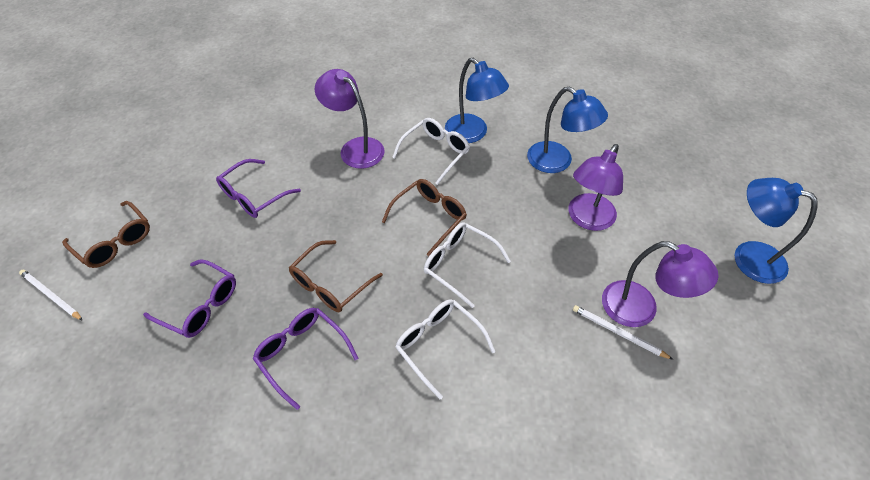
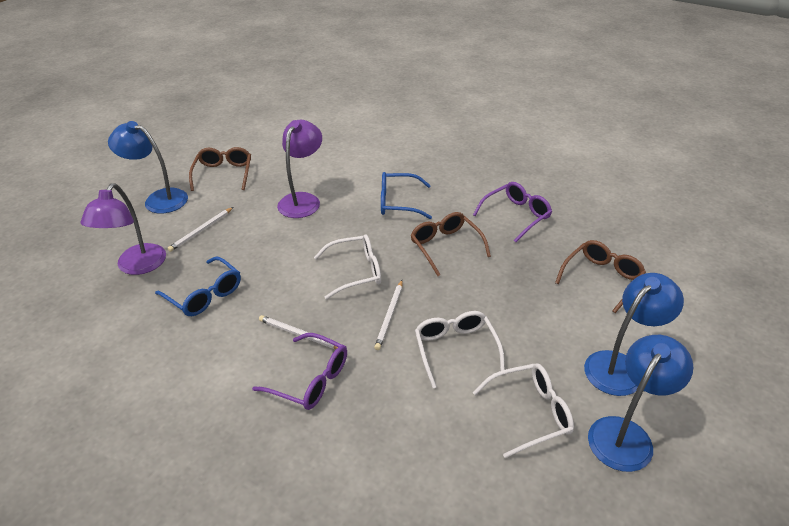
blue glasses: 0 -> 2
purple glasses: 3 -> 2
purple lamp: 3 -> 2
white pencil: 2 -> 3

